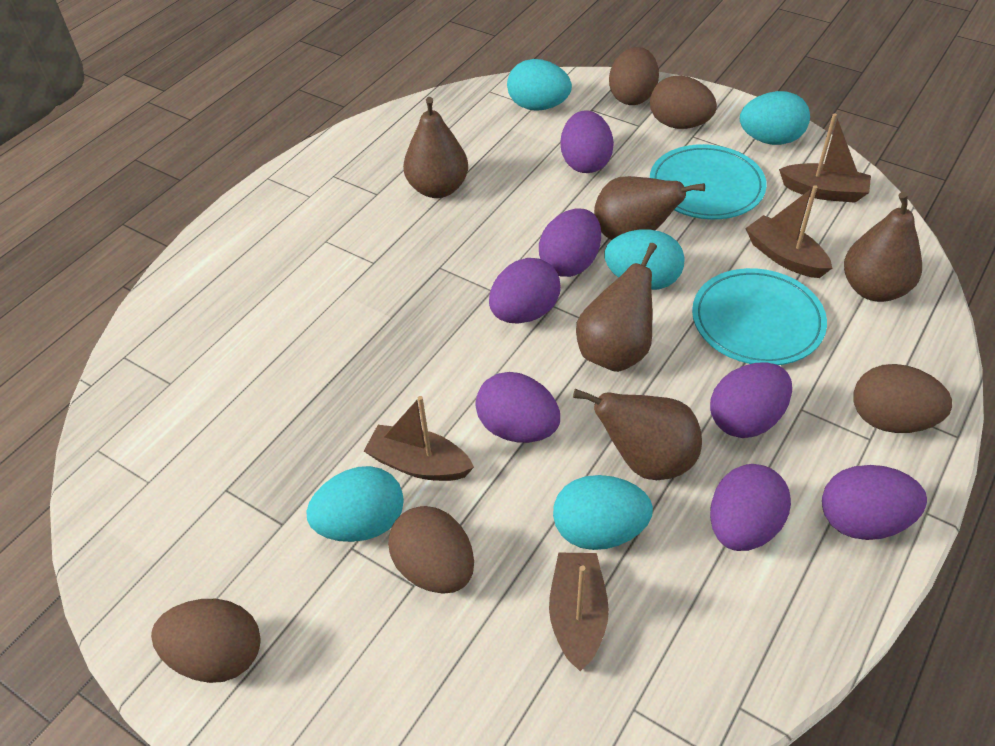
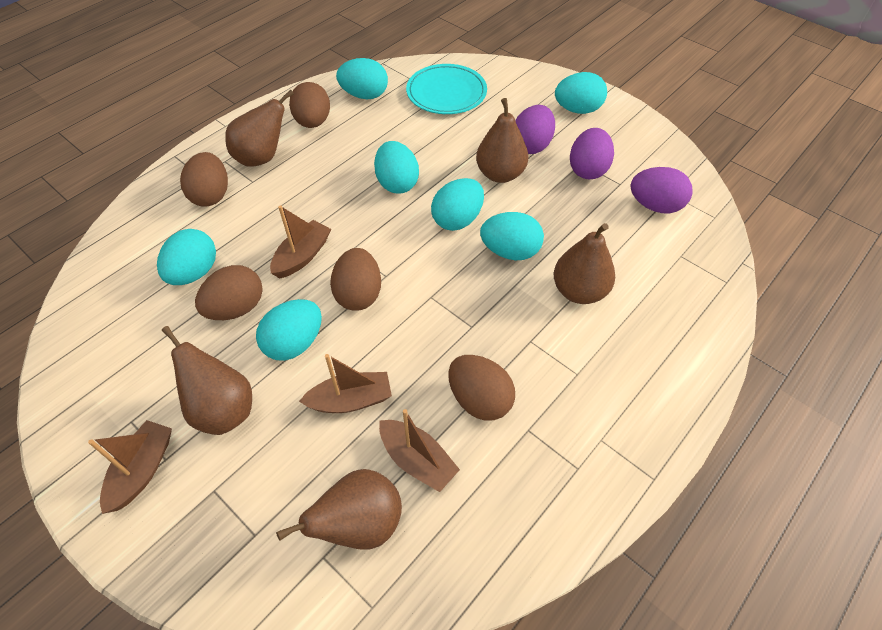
purple egg: 7 -> 3
turquoise egg: 5 -> 7
turquoise plate: 2 -> 1

